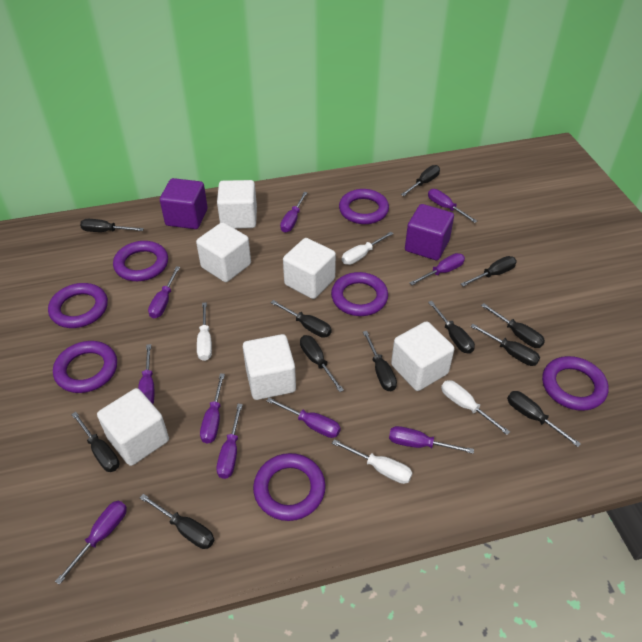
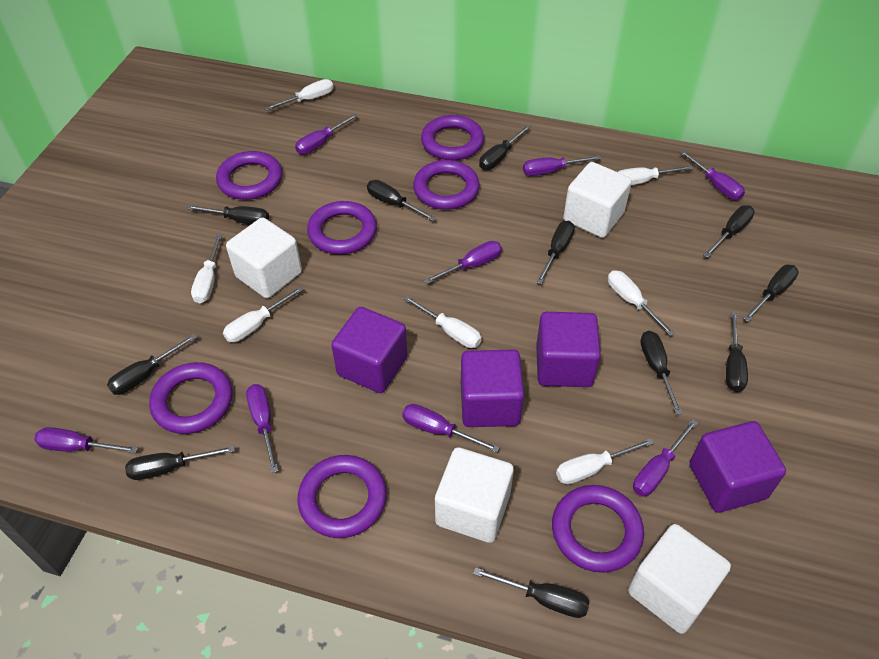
black screwdriver: 12 -> 11
purple cube: 2 -> 4
purple screwdriver: 10 -> 8
white cube: 6 -> 4
white screwdriver: 4 -> 7

